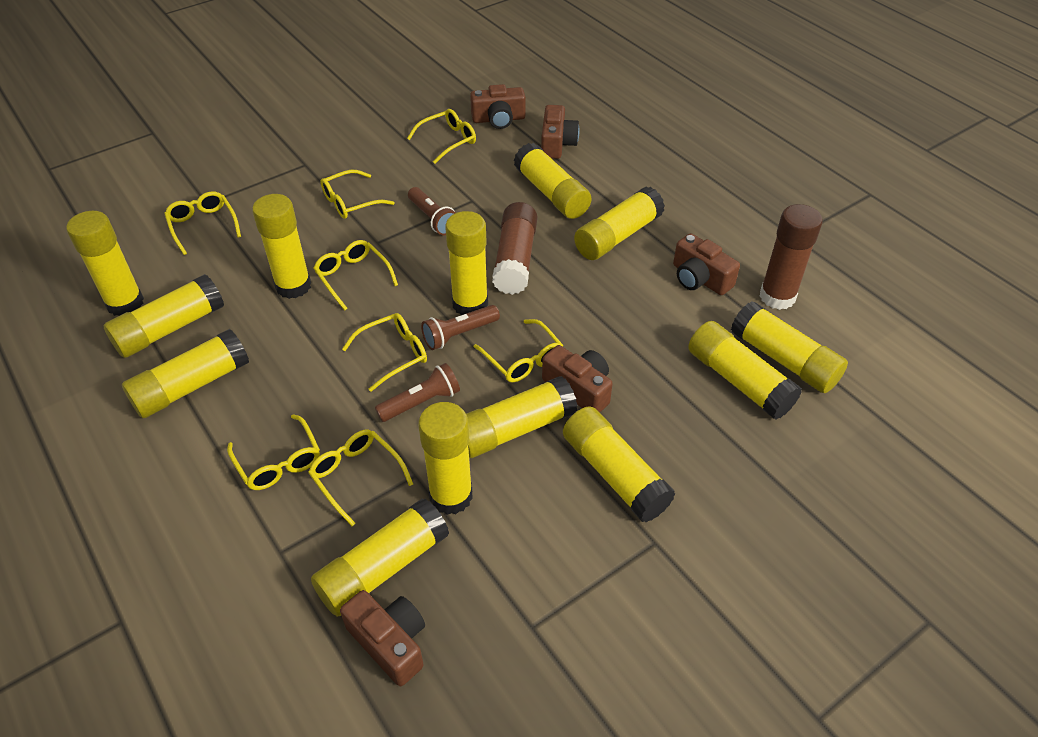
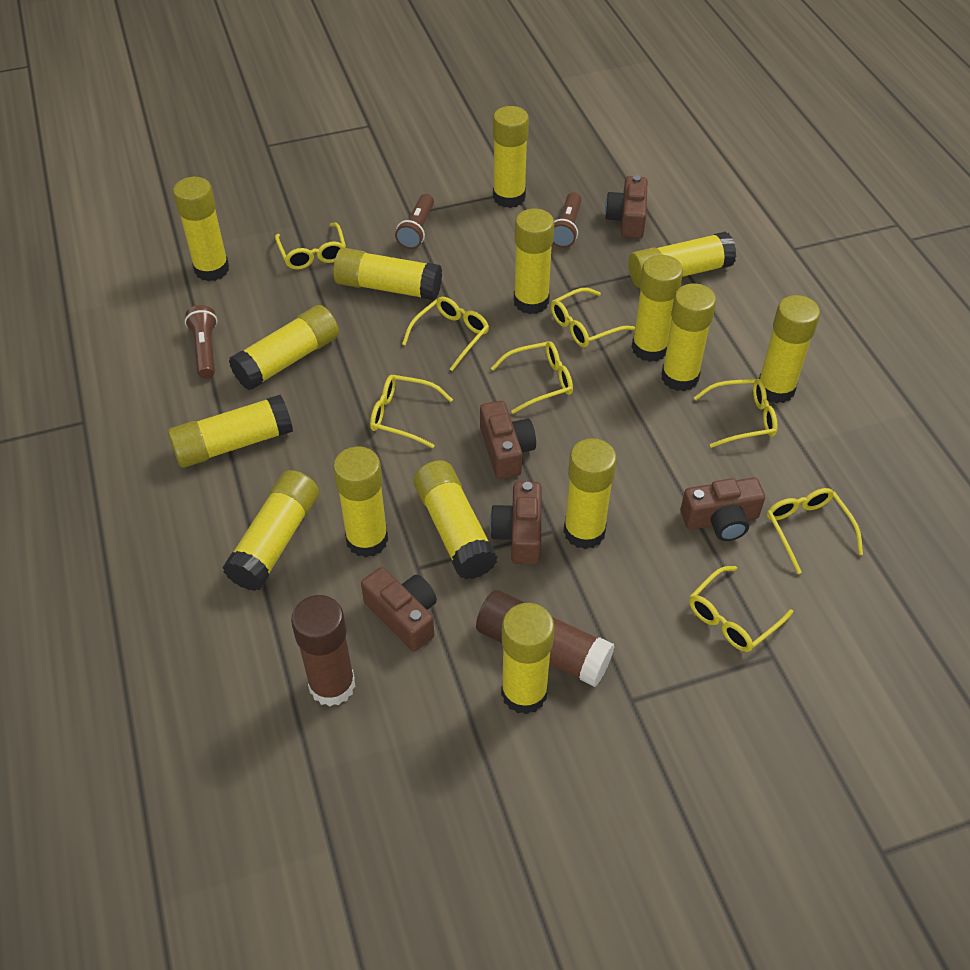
yellow glue stick: 13 -> 15

